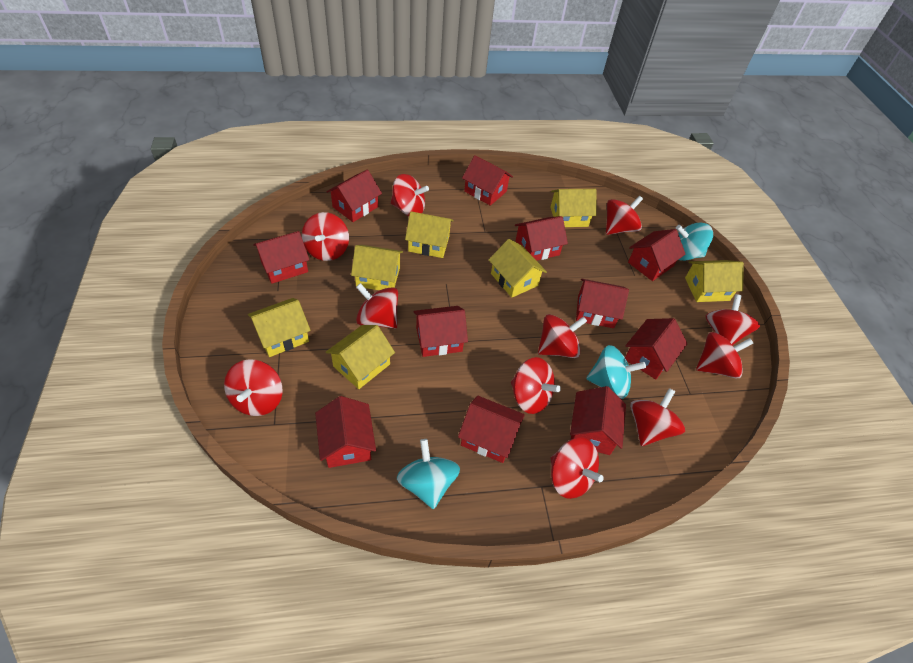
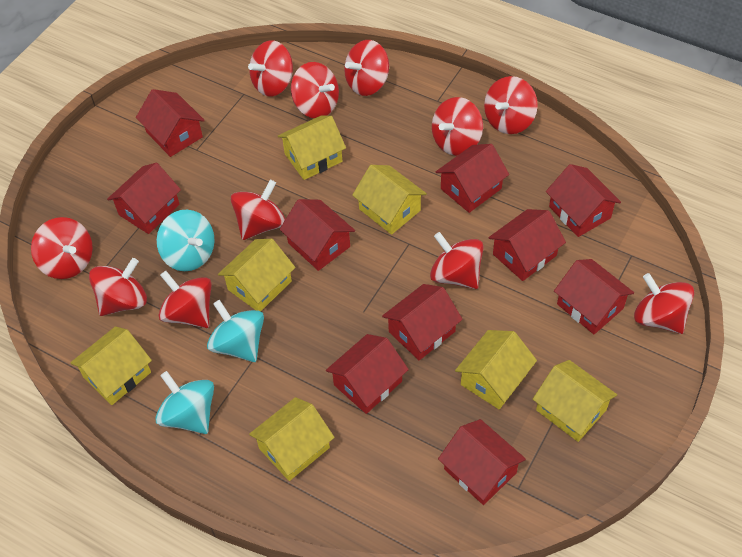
red house: 11 -> 10

